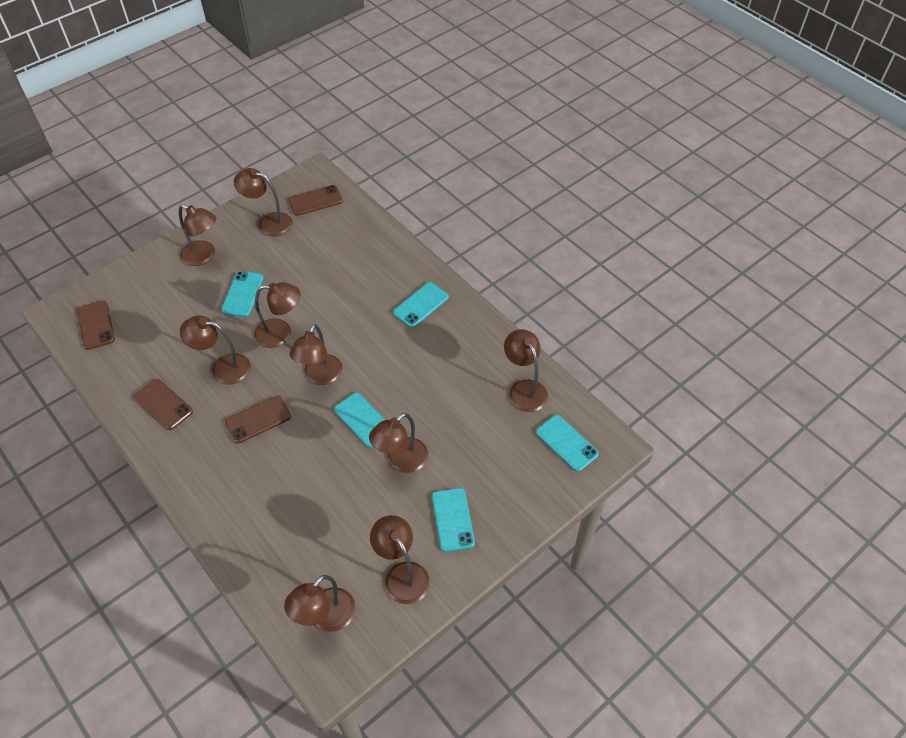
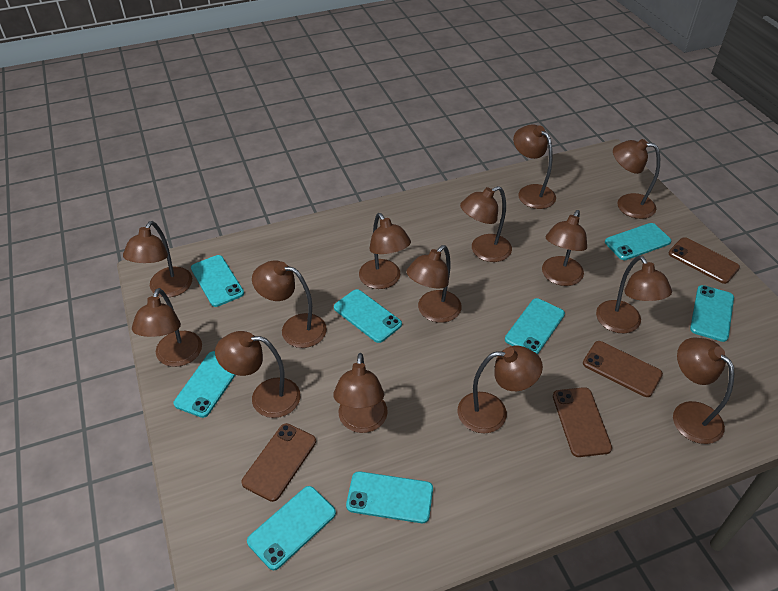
brown lamp: 9 -> 14
turquoise phone: 5 -> 8

